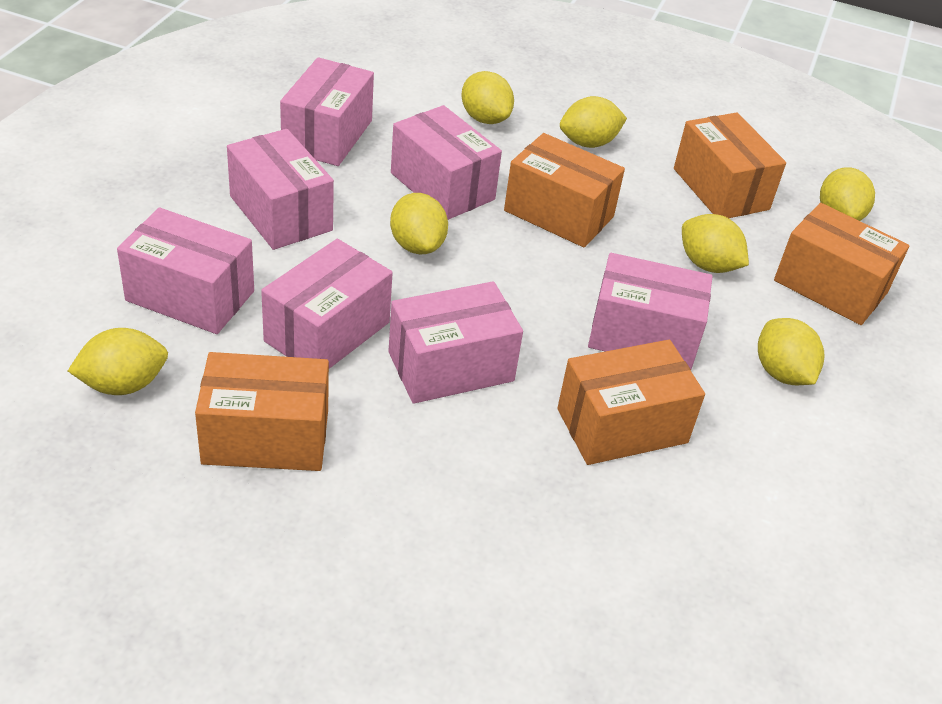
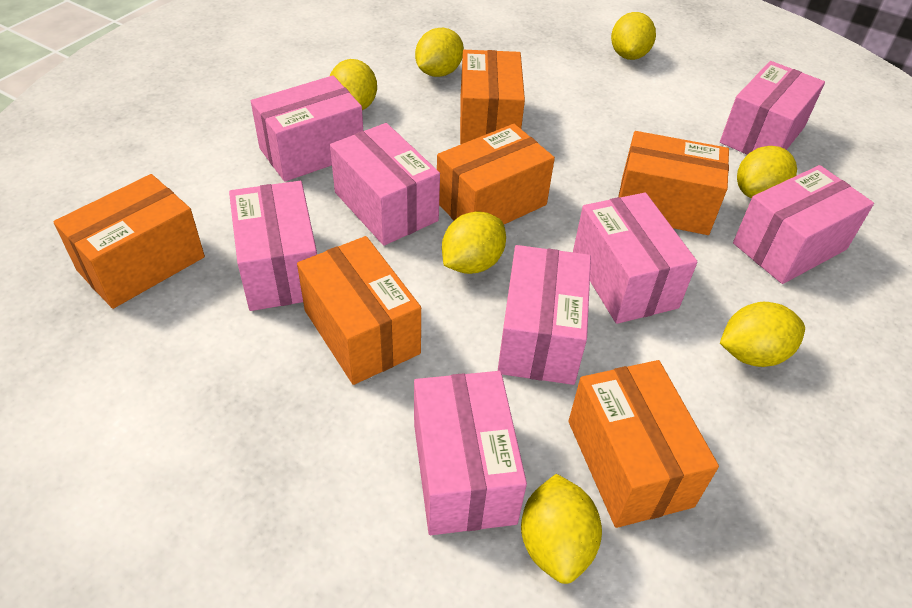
orange box: 5 -> 6
pink box: 7 -> 8

